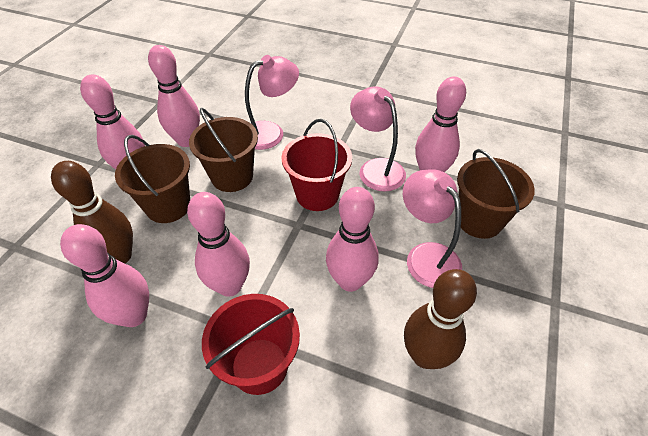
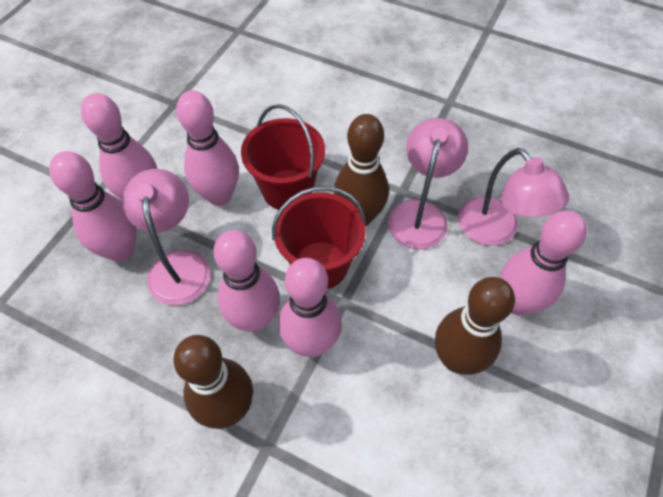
brown bowling pin: 2 -> 3
brown bucket: 3 -> 0

